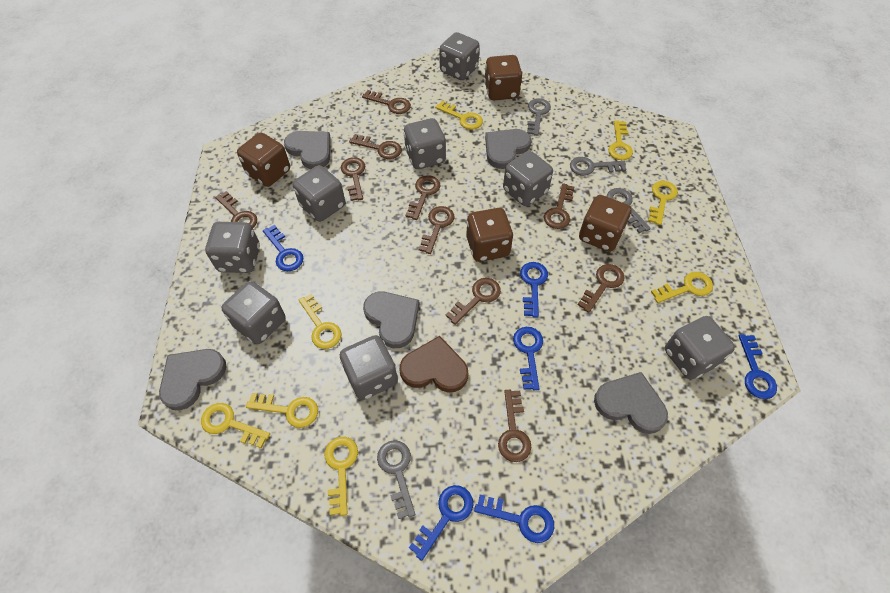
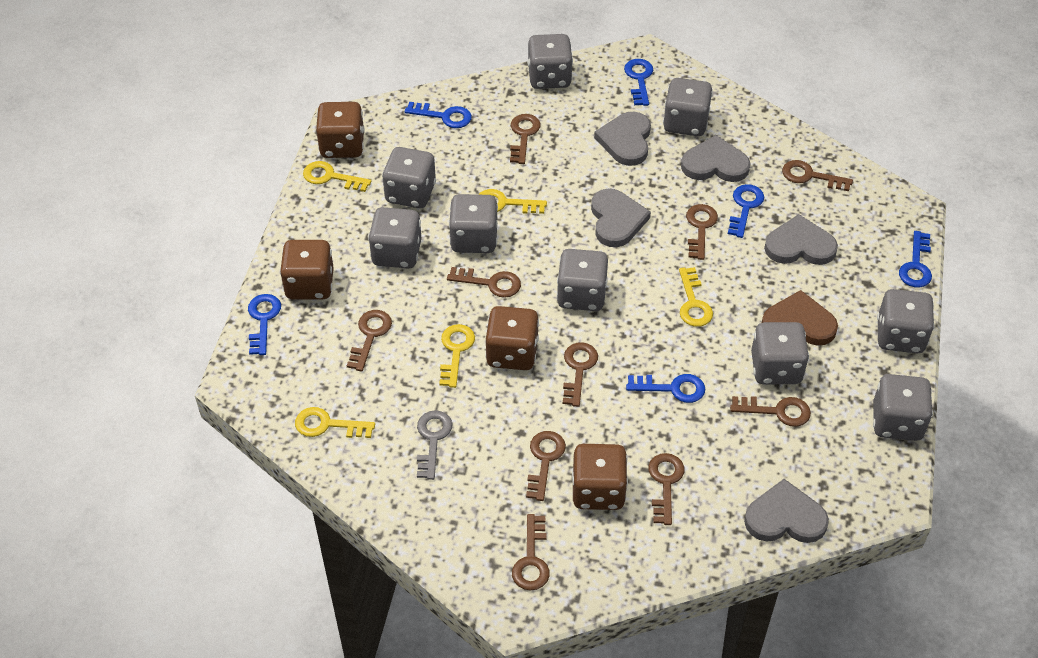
grey dice: 8 -> 9
grey key: 4 -> 1
yellow key: 8 -> 5

